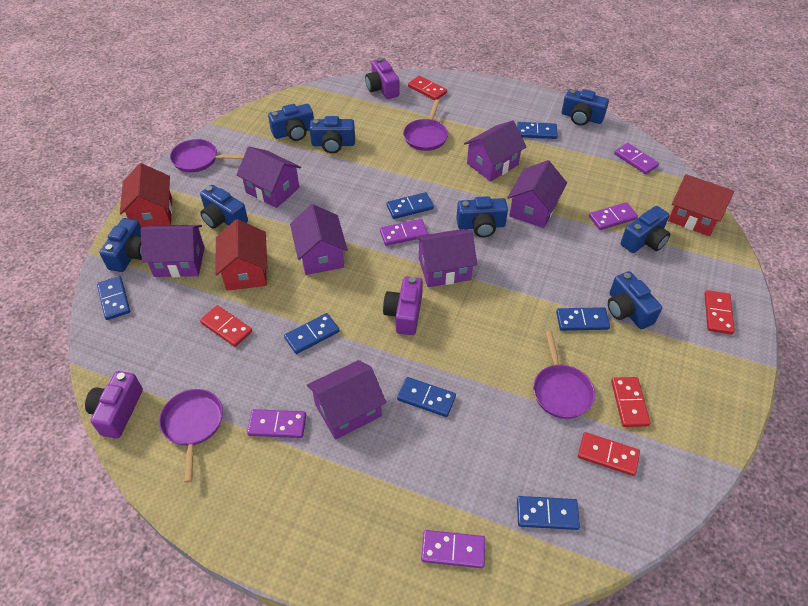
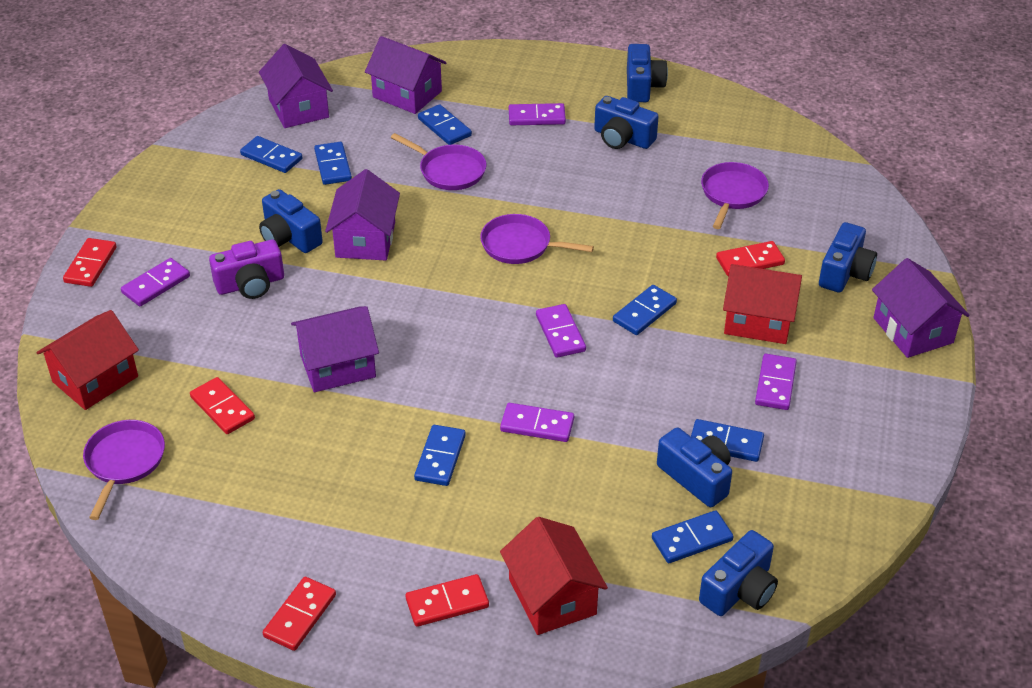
blue camera: 8 -> 6
purple camera: 3 -> 1
purple house: 7 -> 5

